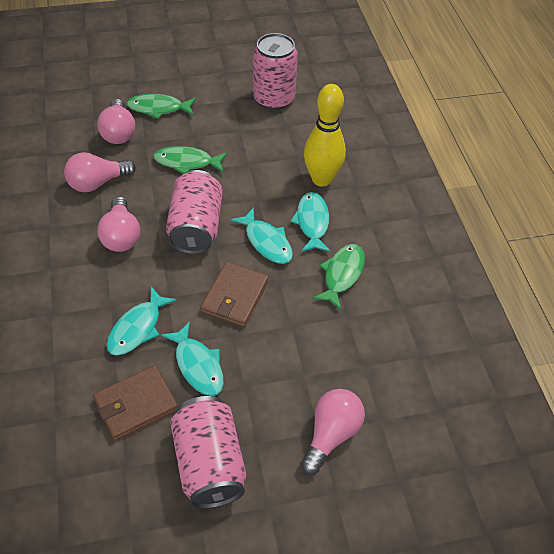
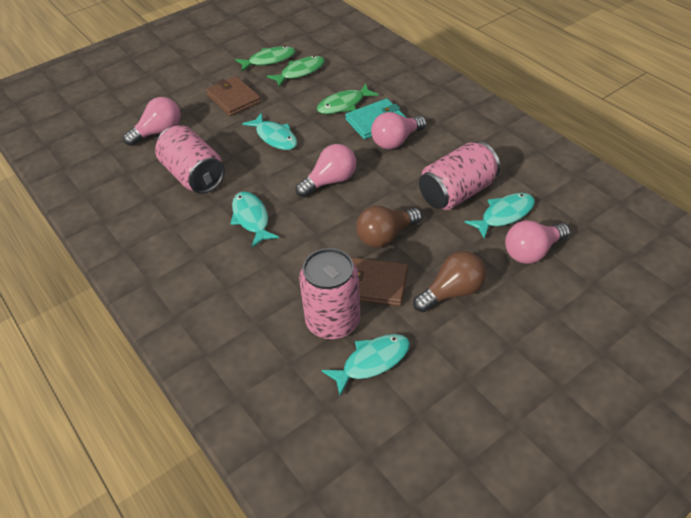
brown light bulb: 0 -> 2
turquoise wallet: 0 -> 1
yellow bowling pin: 1 -> 0

